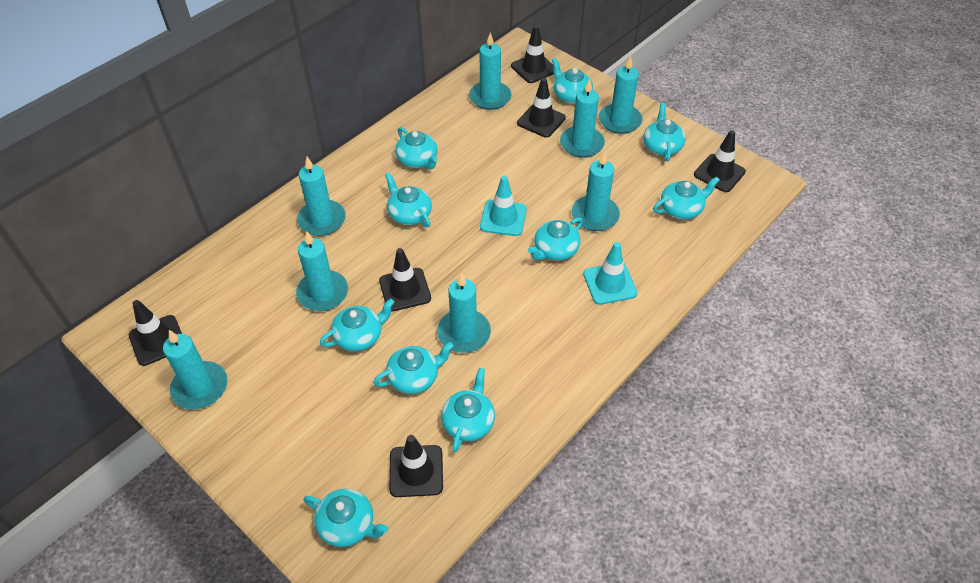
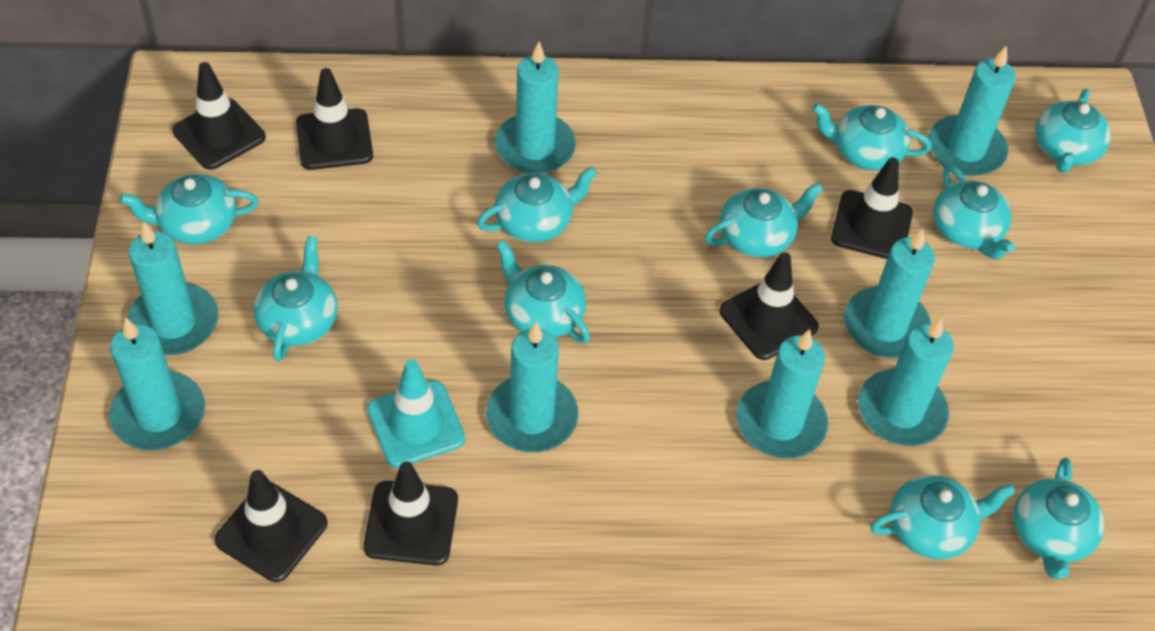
turquoise traffic cone: 2 -> 1

